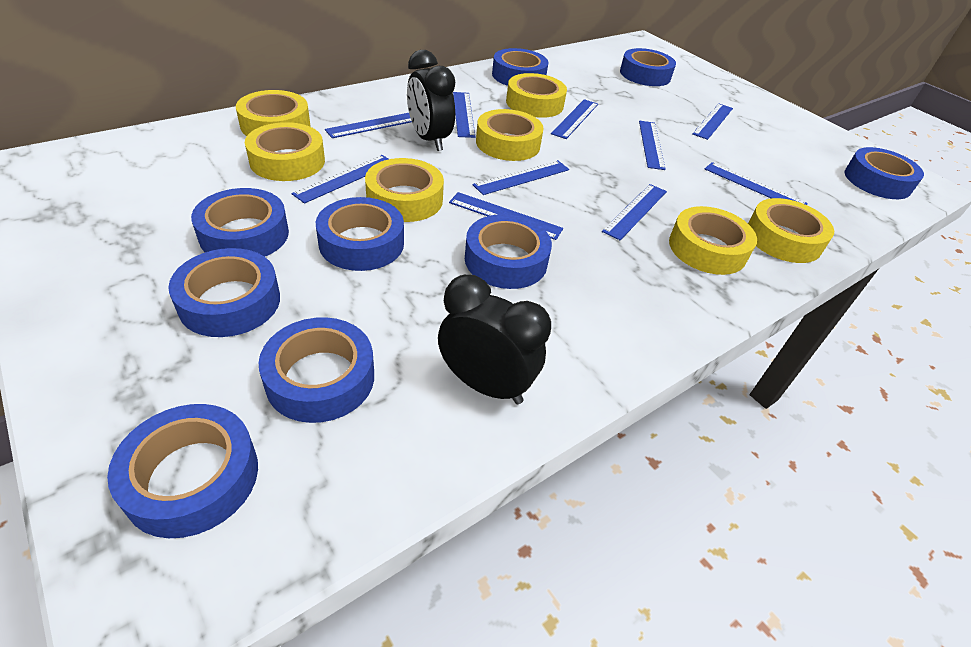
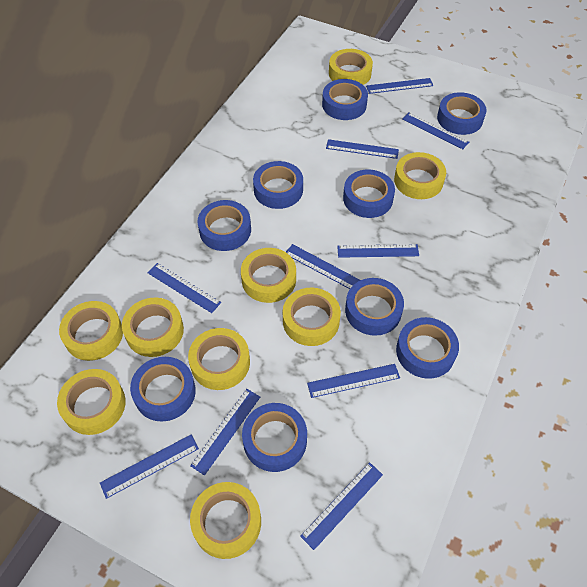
black clock: 2 -> 0
yellow tape: 7 -> 9

